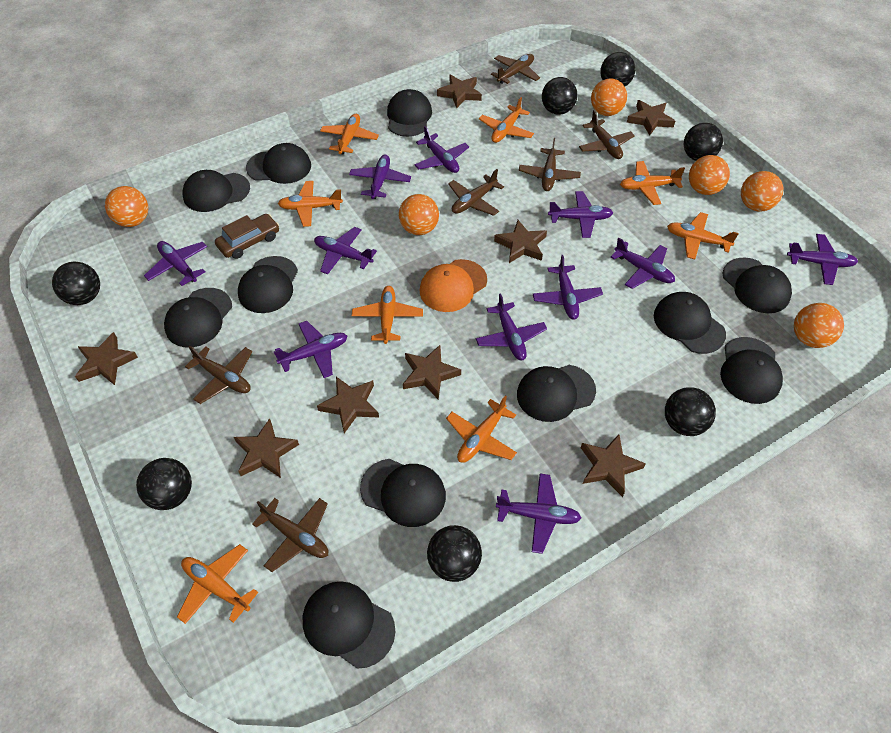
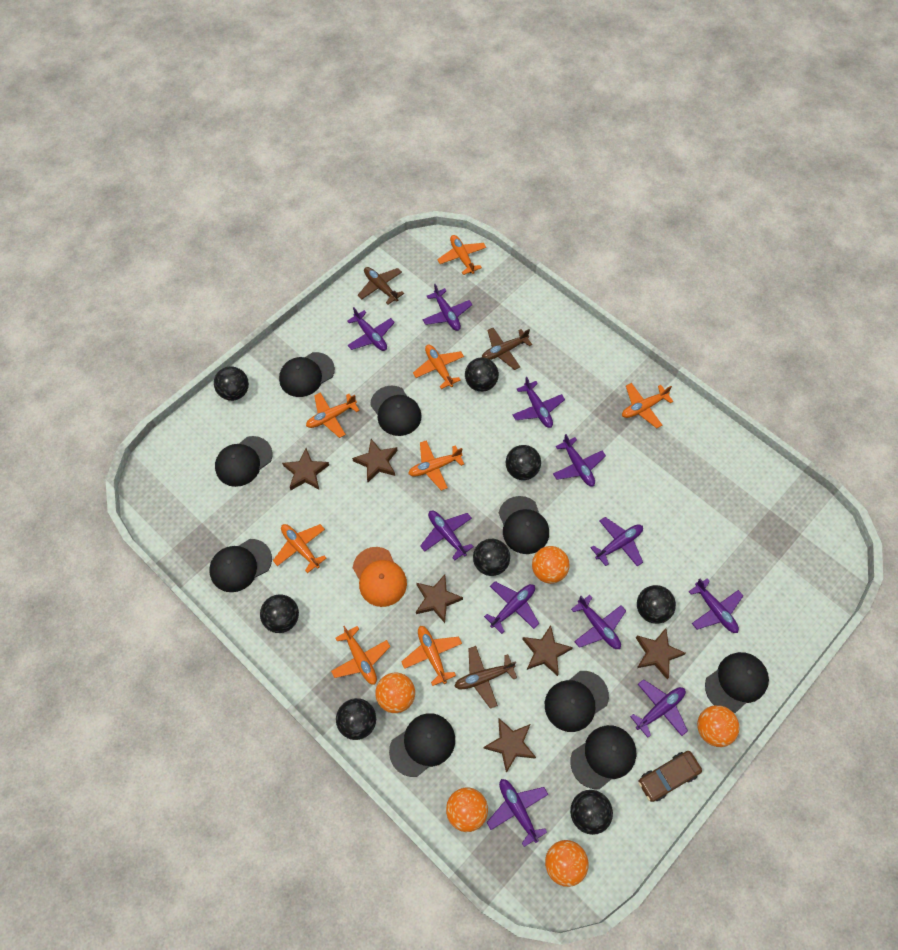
black ball: 7 -> 8
black cap: 11 -> 9
brown plane: 6 -> 3
brown star: 8 -> 6
orange ball: 6 -> 5

